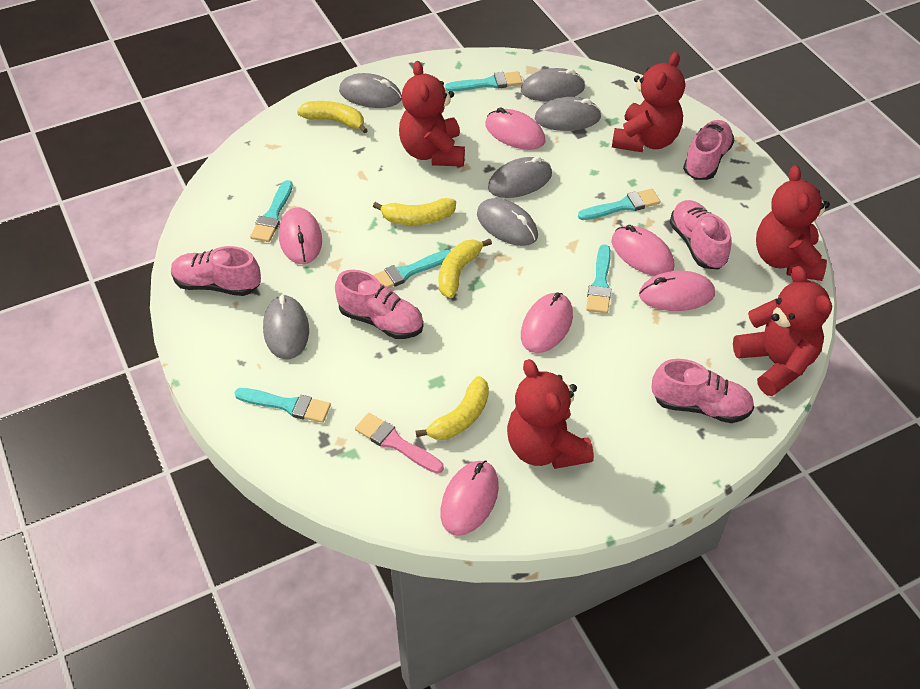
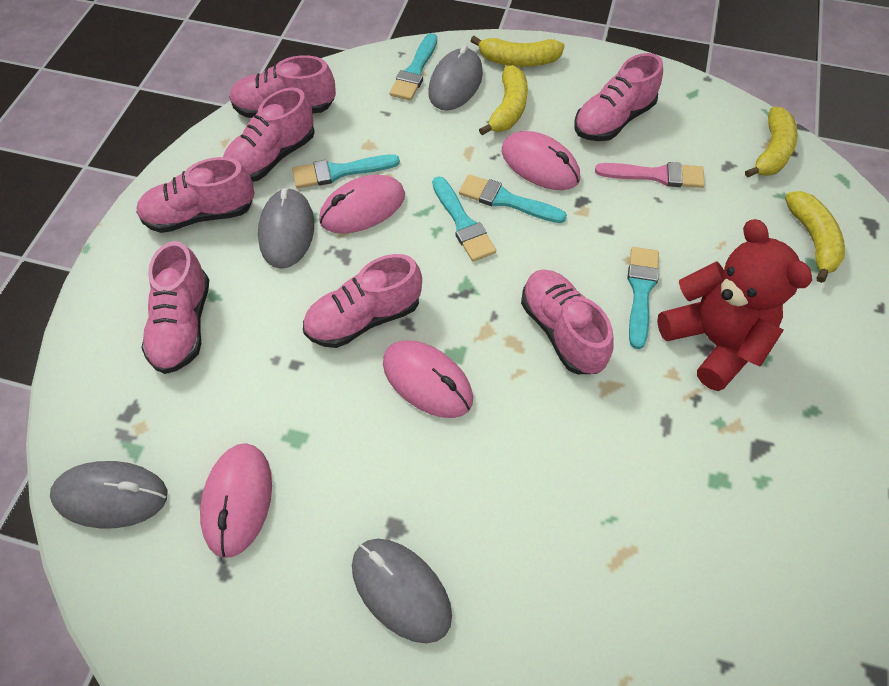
grey mouse: 6 -> 4
pink mouse: 6 -> 4
pink shoe: 5 -> 7
red teddy bear: 5 -> 1
turquoise brush: 6 -> 5

